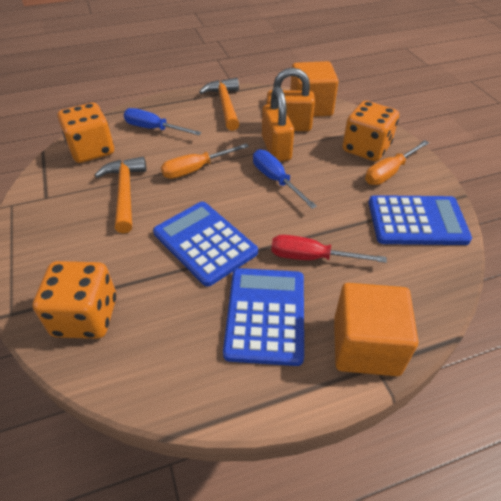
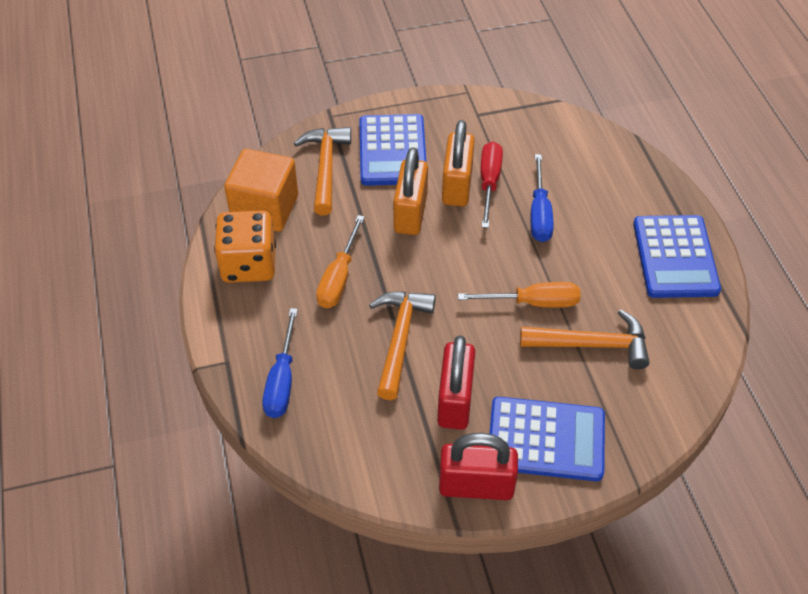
orange cube: 2 -> 1
orange dice: 3 -> 1
orange hammer: 2 -> 3
red padlock: 0 -> 2

